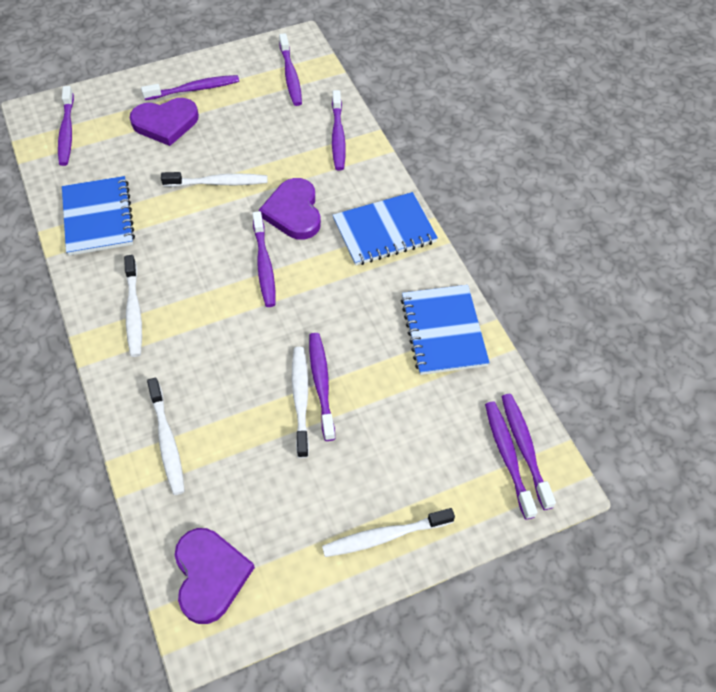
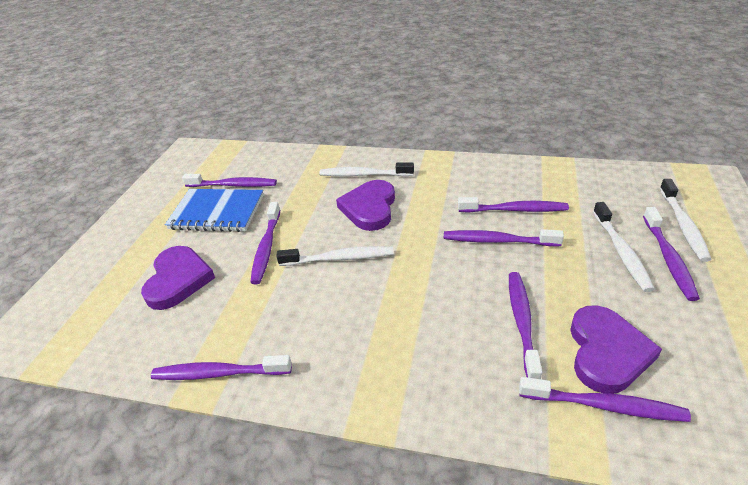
blue notebook: 3 -> 1
white toothbrush: 5 -> 4

